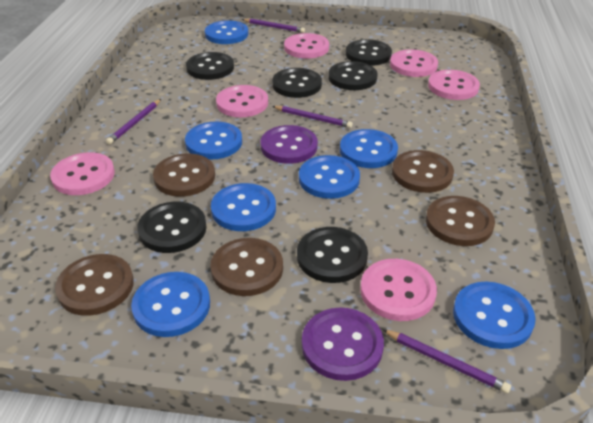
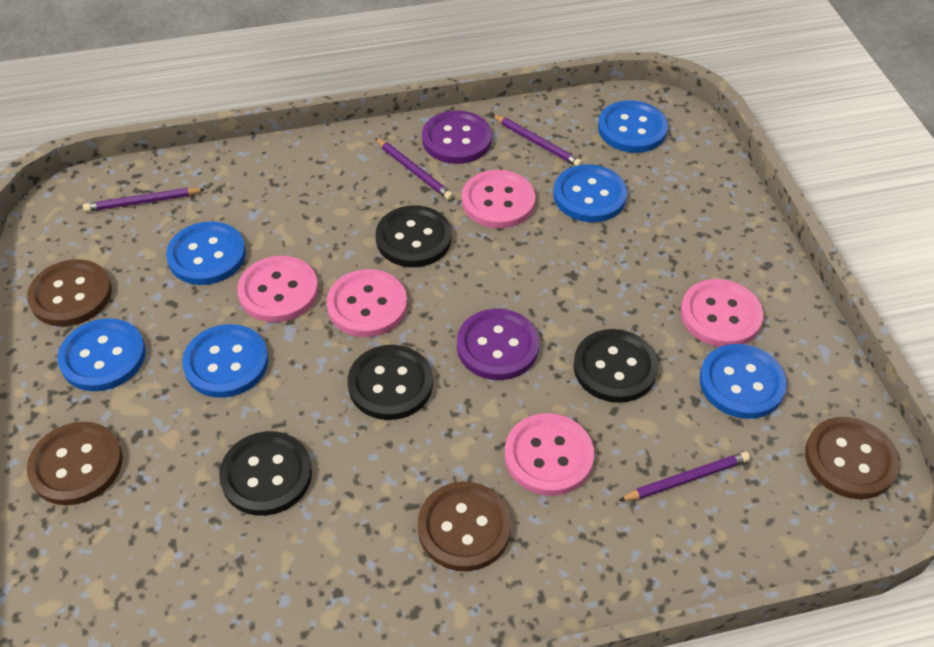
black button: 6 -> 4
blue button: 7 -> 6
brown button: 5 -> 4
pink button: 6 -> 5

